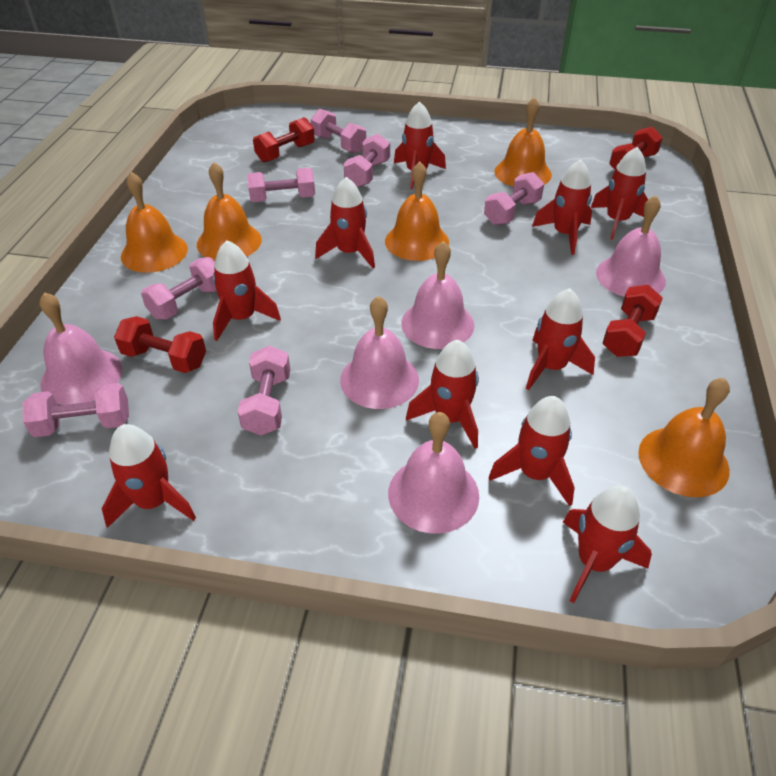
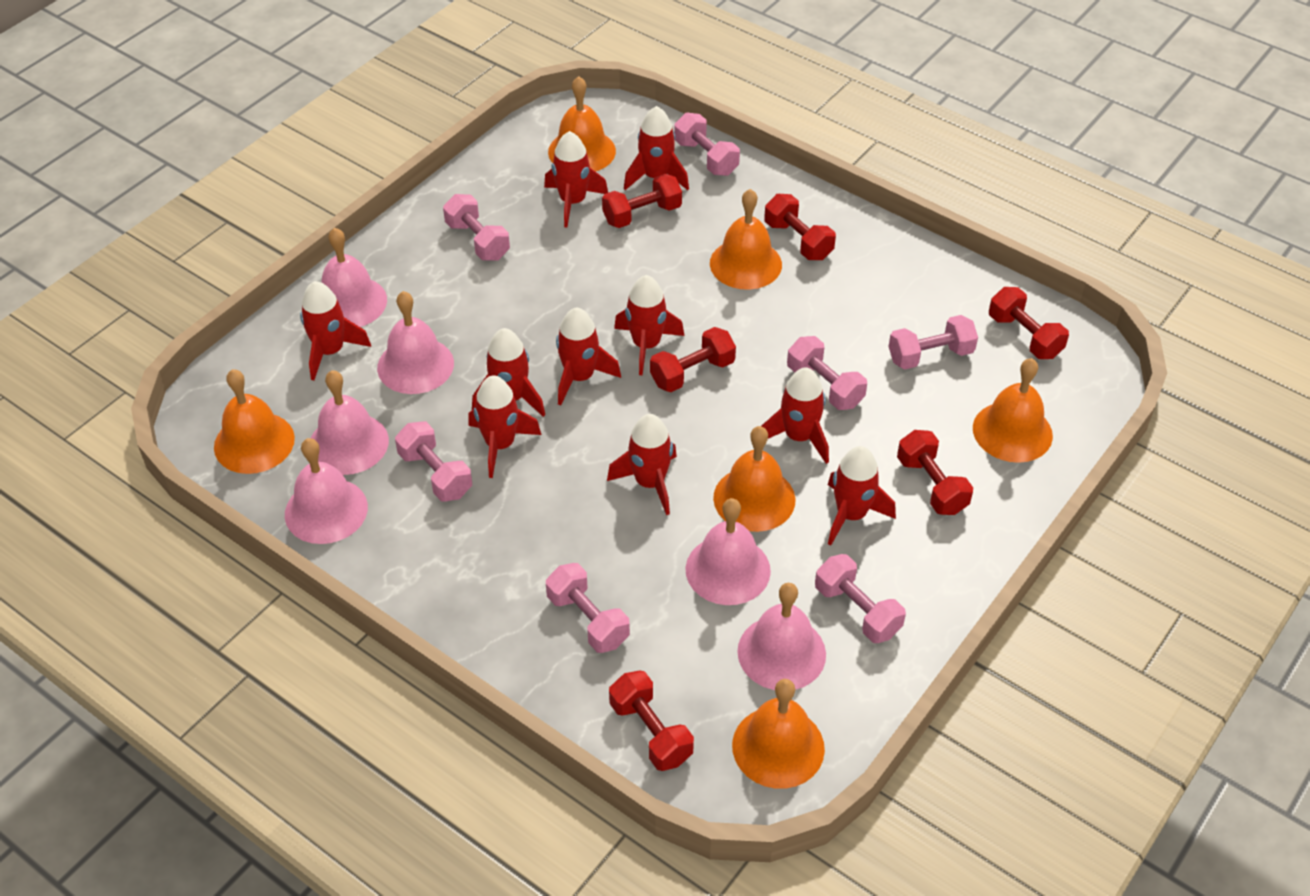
orange bell: 5 -> 6
pink bell: 5 -> 6
red dumbbell: 4 -> 6

